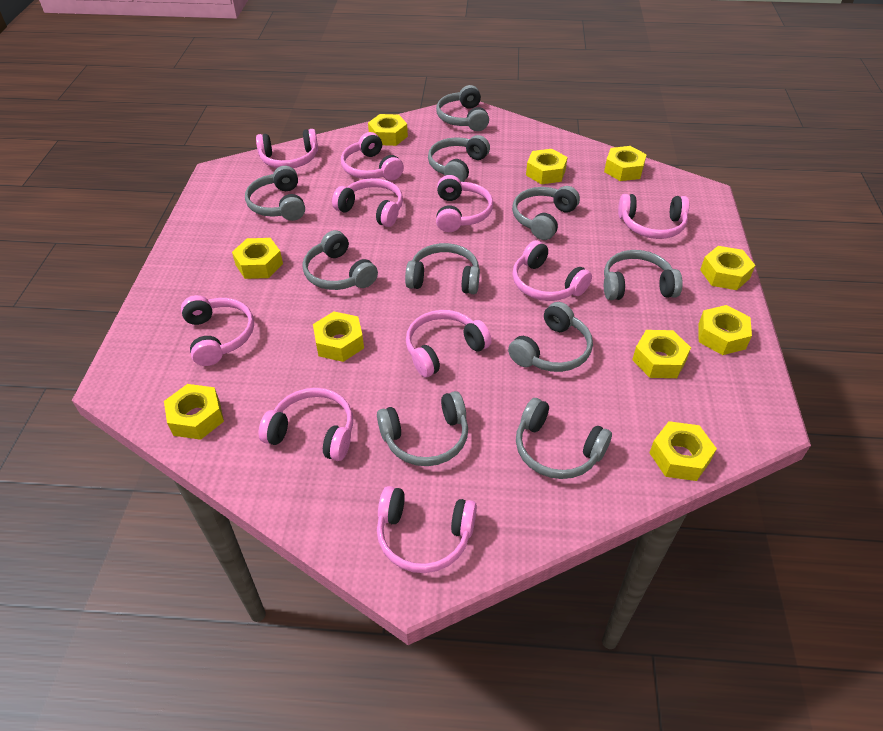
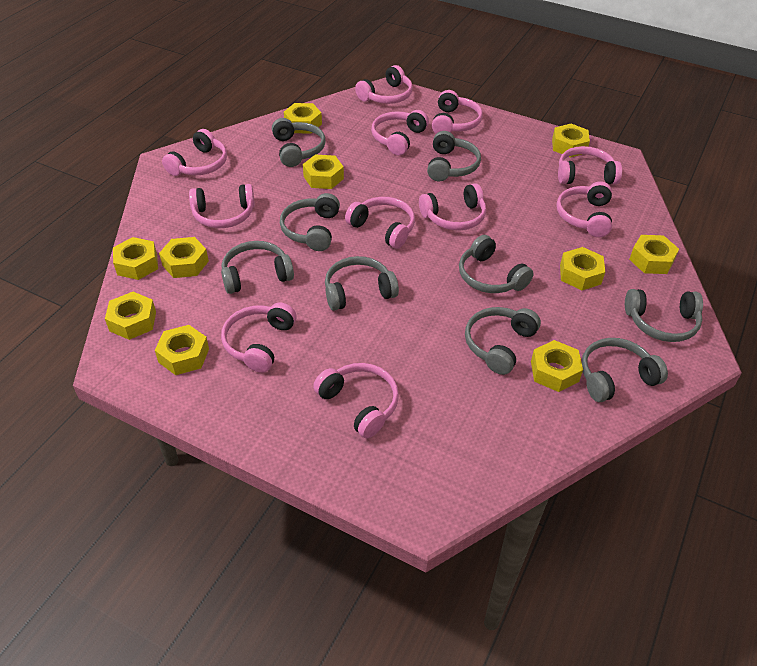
grey headphones: 10 -> 9
pink headphones: 10 -> 11

